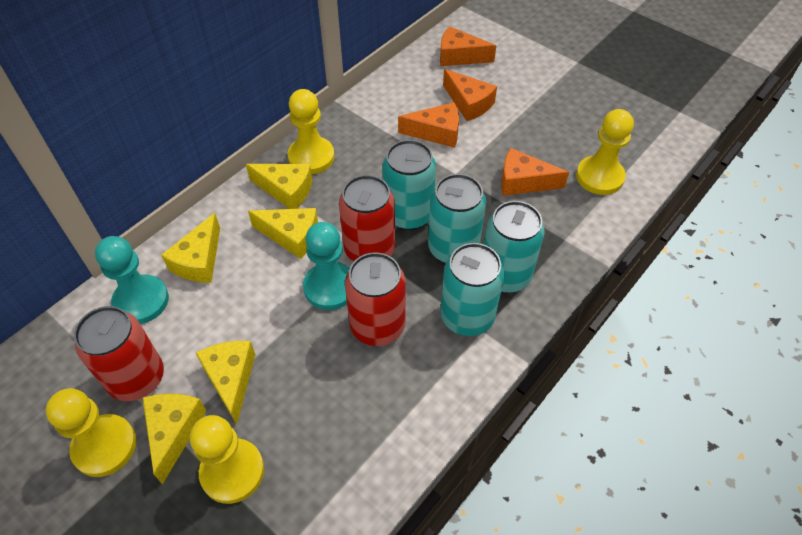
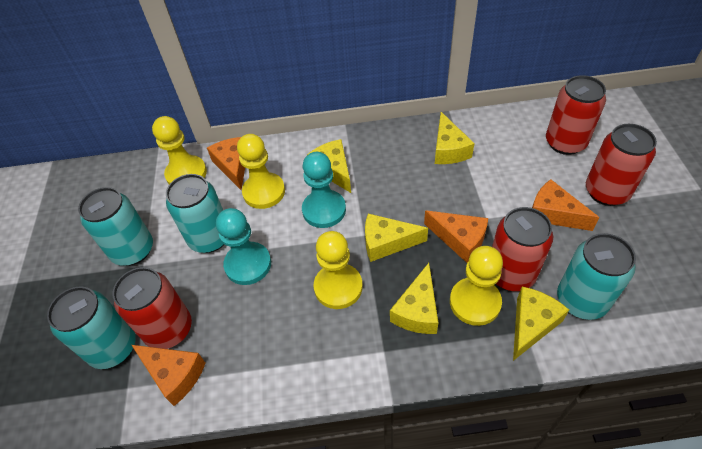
red can: 3 -> 4

